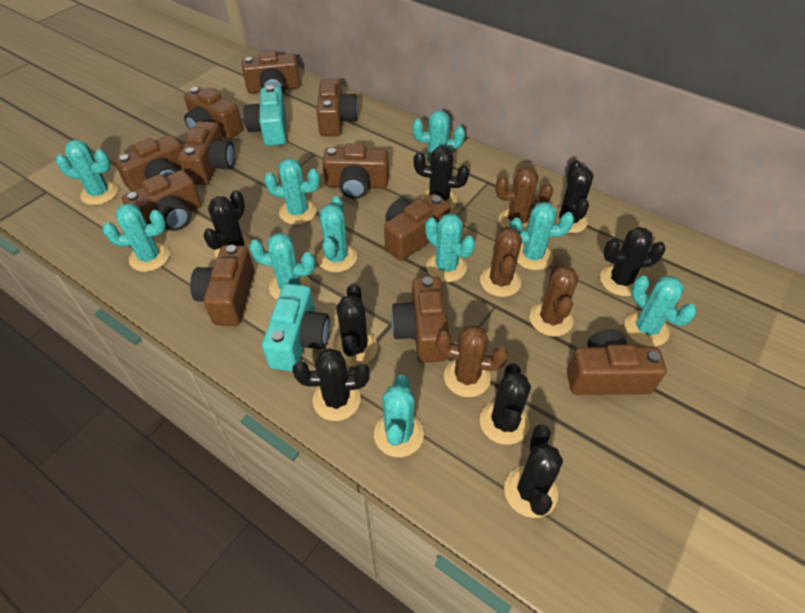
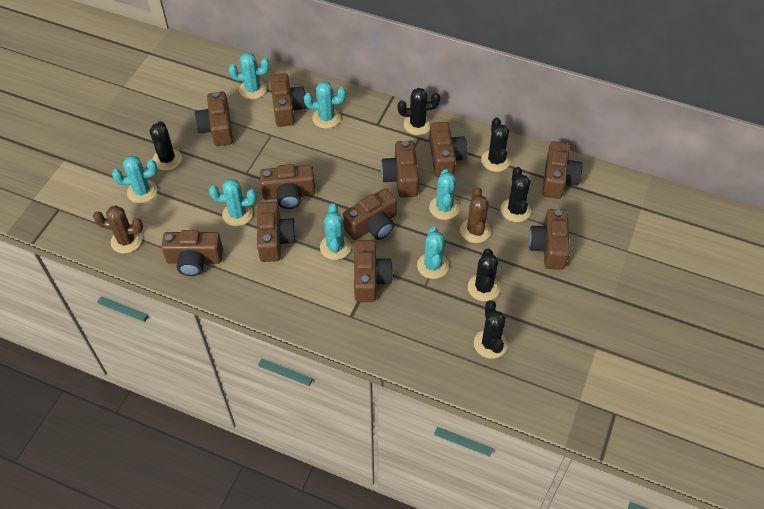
black cactus: 8 -> 6
brown cactus: 4 -> 2
turquoise cactus: 10 -> 7
turquoise camera: 2 -> 0

